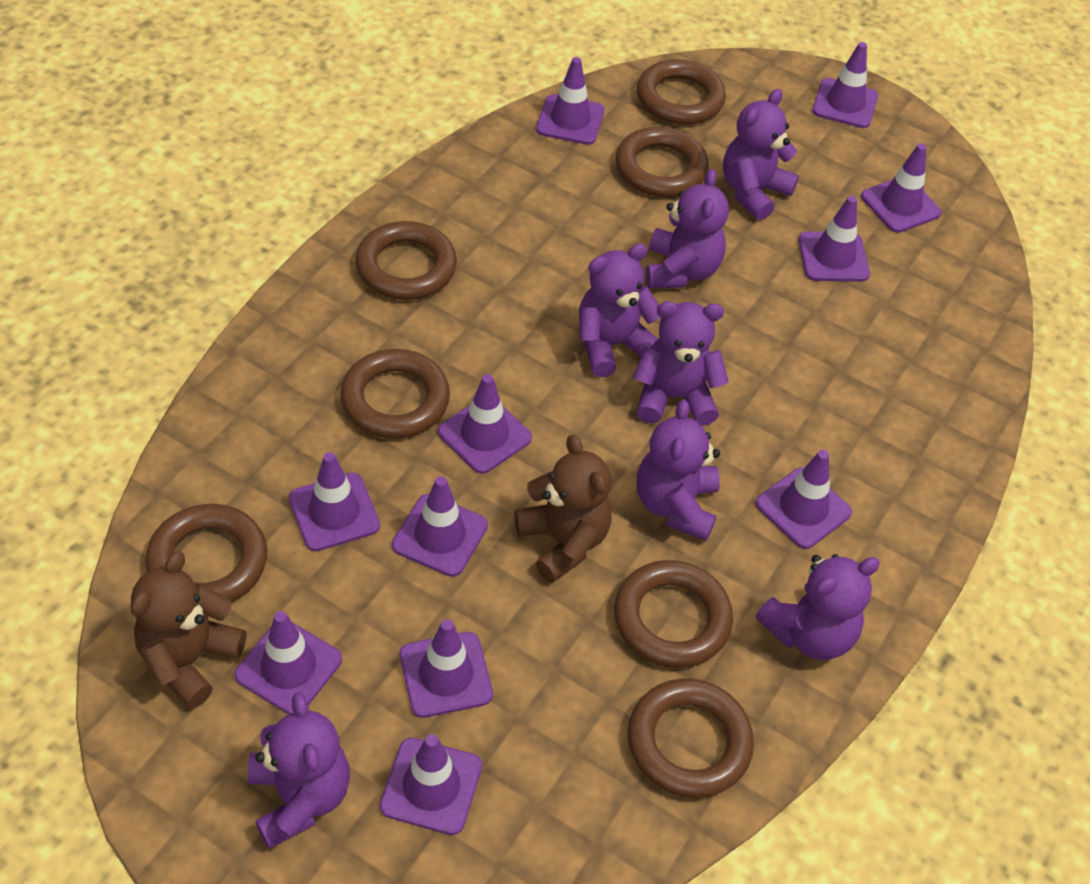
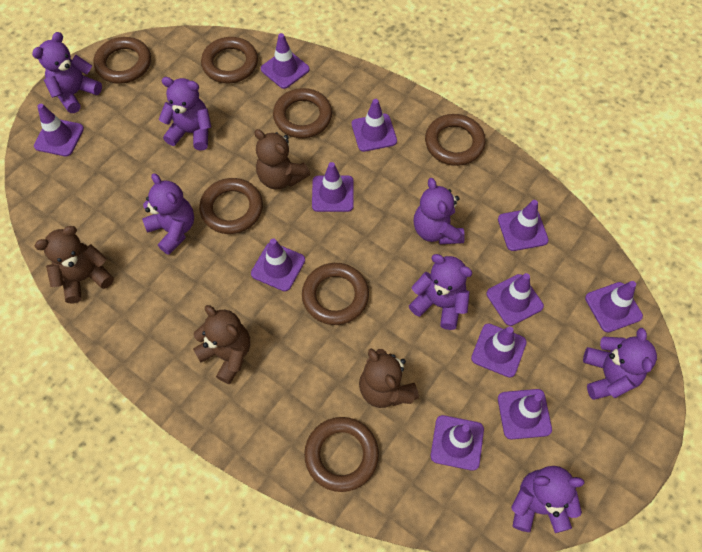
brown teddy bear: 2 -> 4

